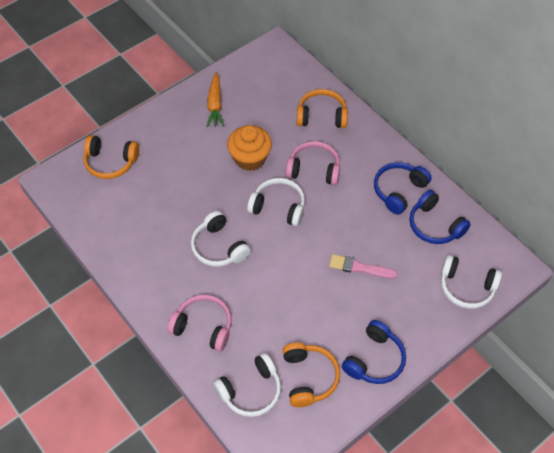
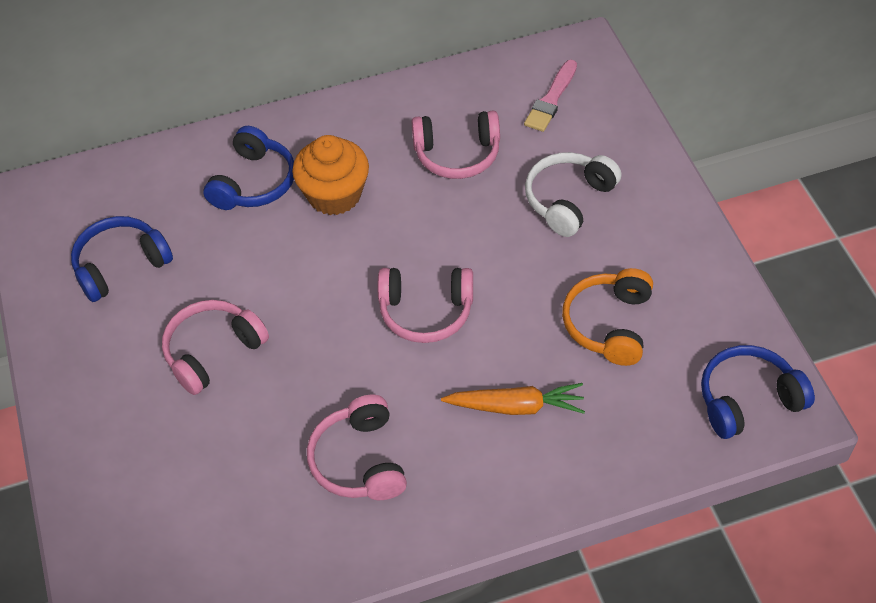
orange headphones: 3 -> 1
pink headphones: 2 -> 4
white headphones: 4 -> 1

